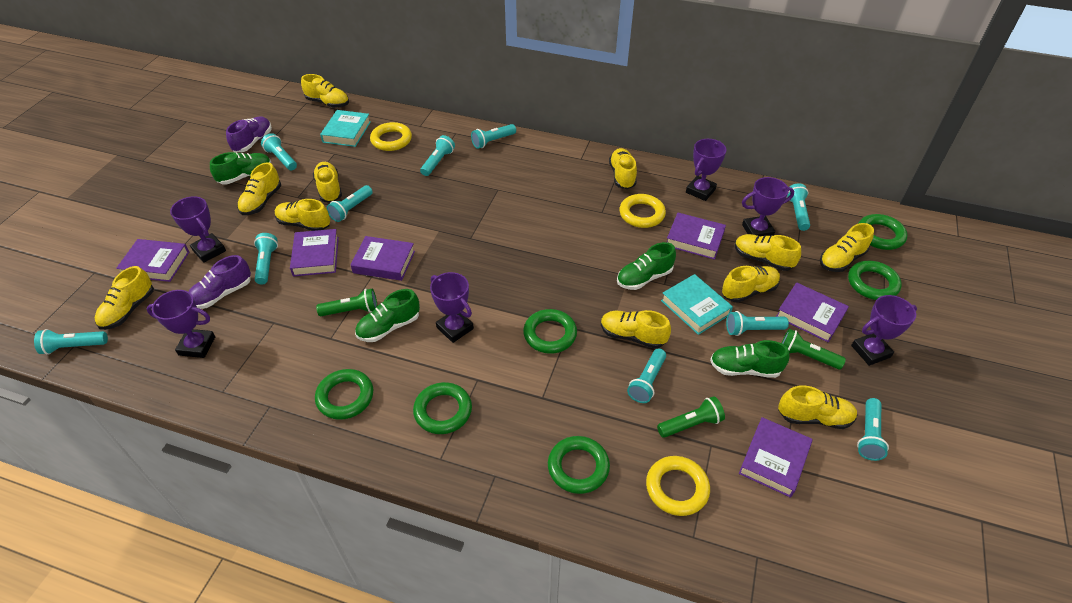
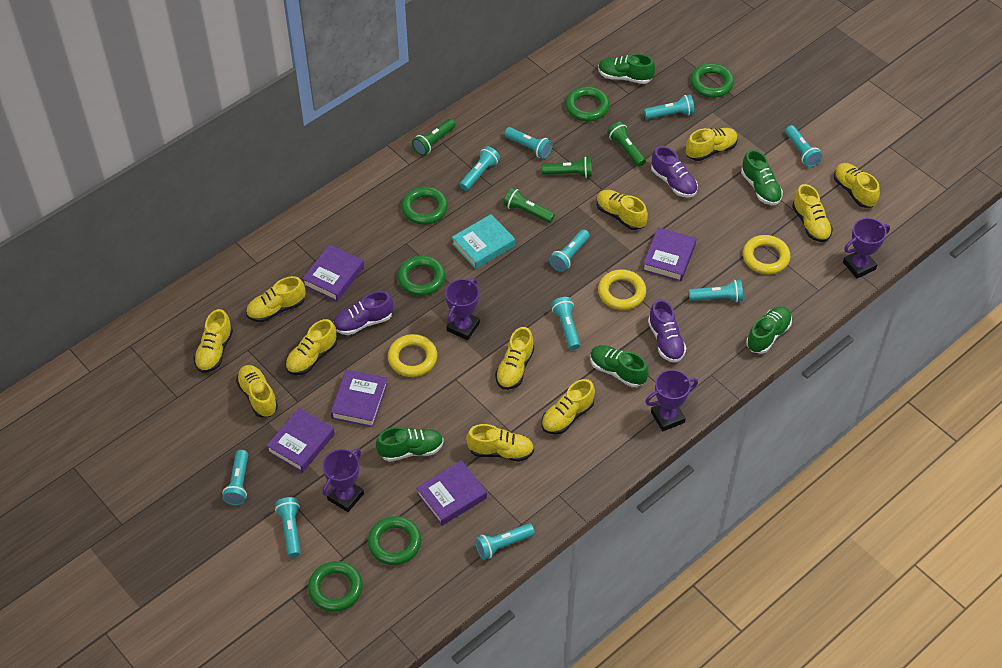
green flashlight: 3 -> 4
green shoe: 4 -> 5
purple book: 6 -> 5
purple shoe: 2 -> 3
purple trophy: 6 -> 4
turquoise book: 2 -> 1

